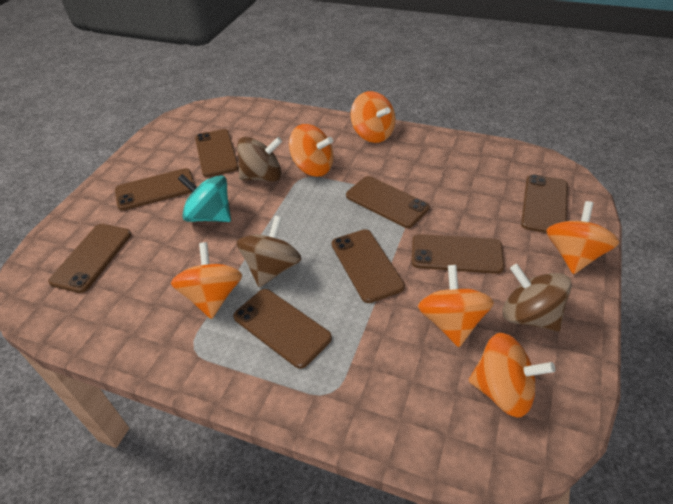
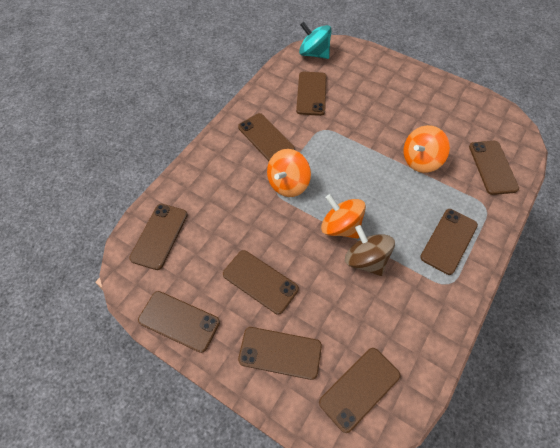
brown phone: 8 -> 9
brown spinning top: 3 -> 1
orange spinning top: 6 -> 3

